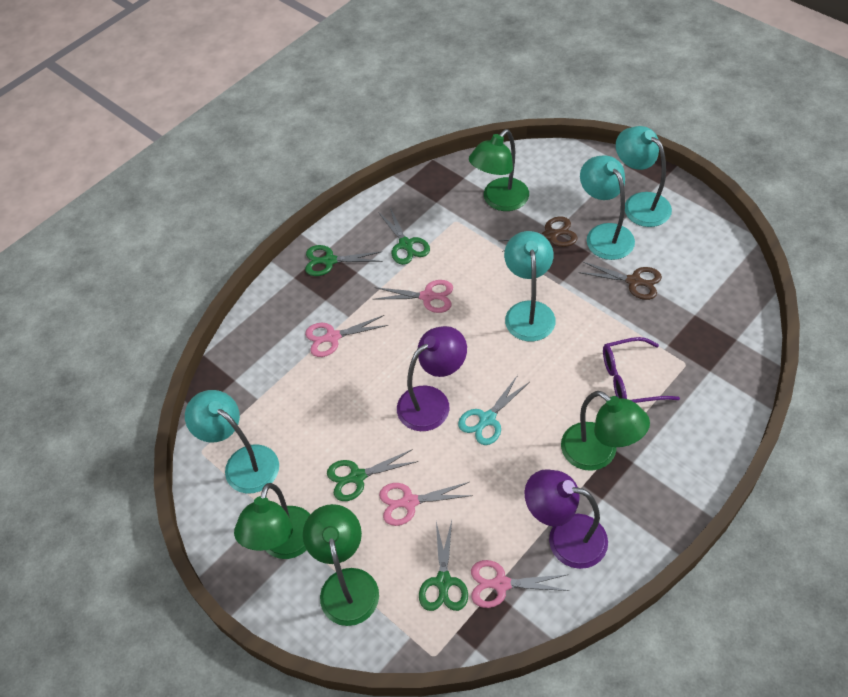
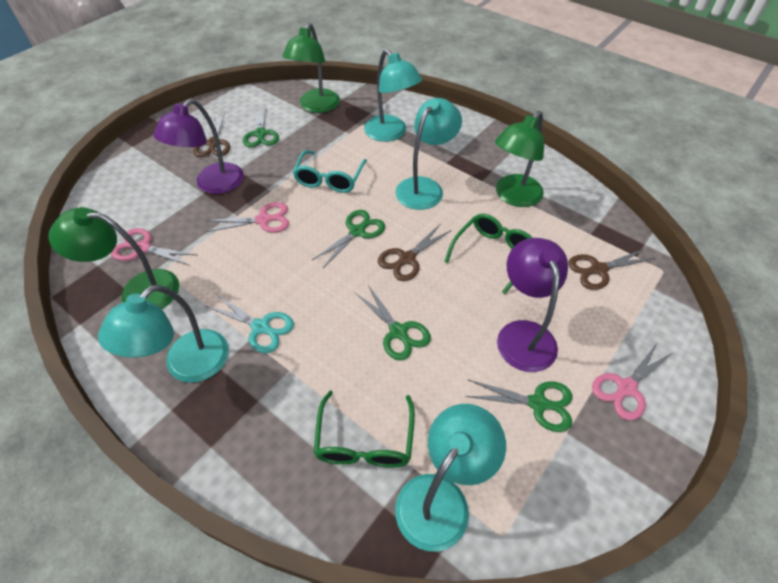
brown scissors: 2 -> 3
green glasses: 0 -> 2
green lamp: 4 -> 3
pink scissors: 4 -> 3
purple glasses: 1 -> 0
turquoise glasses: 0 -> 1

